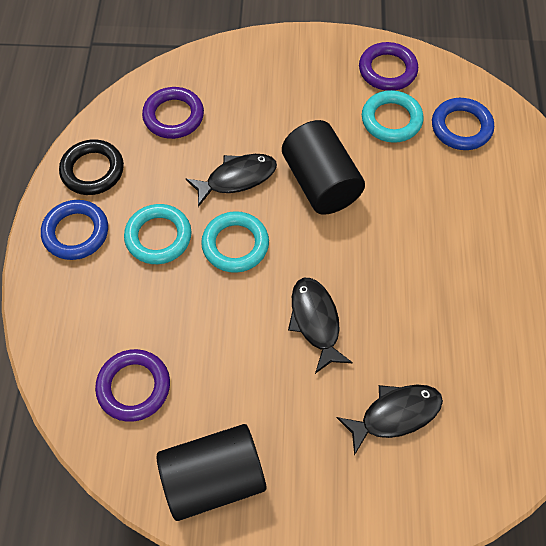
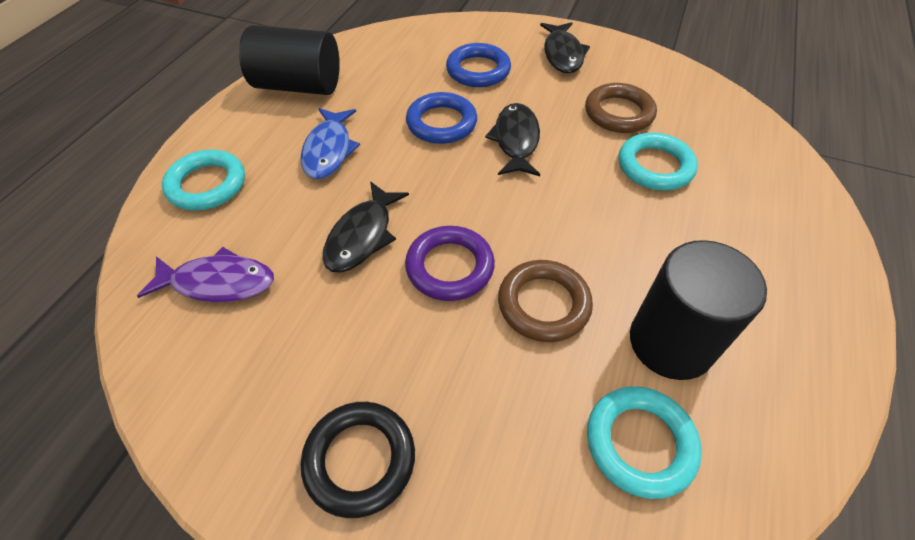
blue fish: 0 -> 1
brown ring: 0 -> 2
purple fish: 0 -> 1
purple ring: 3 -> 1

